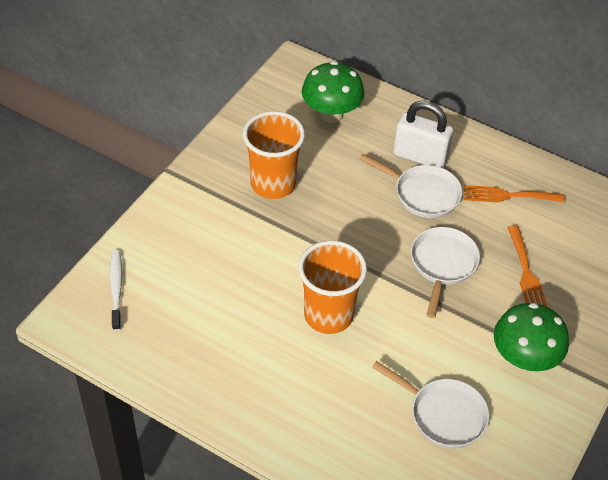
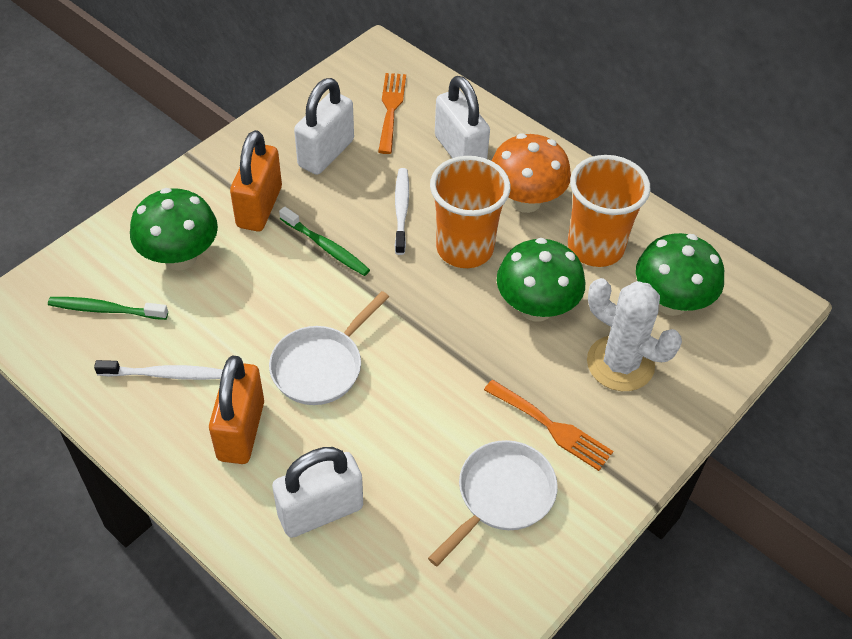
green mushroom: 2 -> 3
green toothbrush: 0 -> 2
orange mushroom: 0 -> 1
orange padlock: 0 -> 2
white cactus: 0 -> 1
white padlock: 1 -> 3
white pan: 3 -> 2
white toothbrush: 1 -> 2

